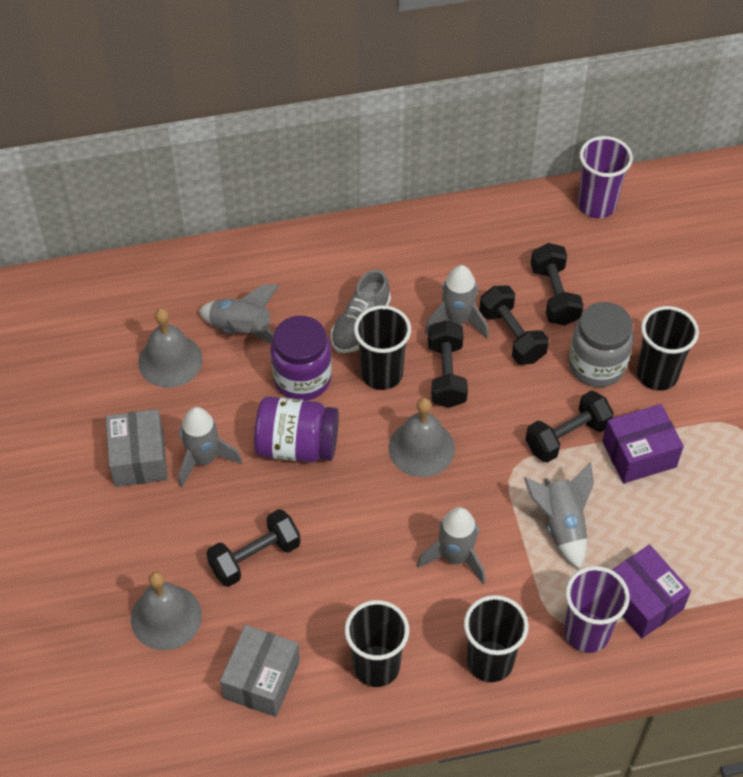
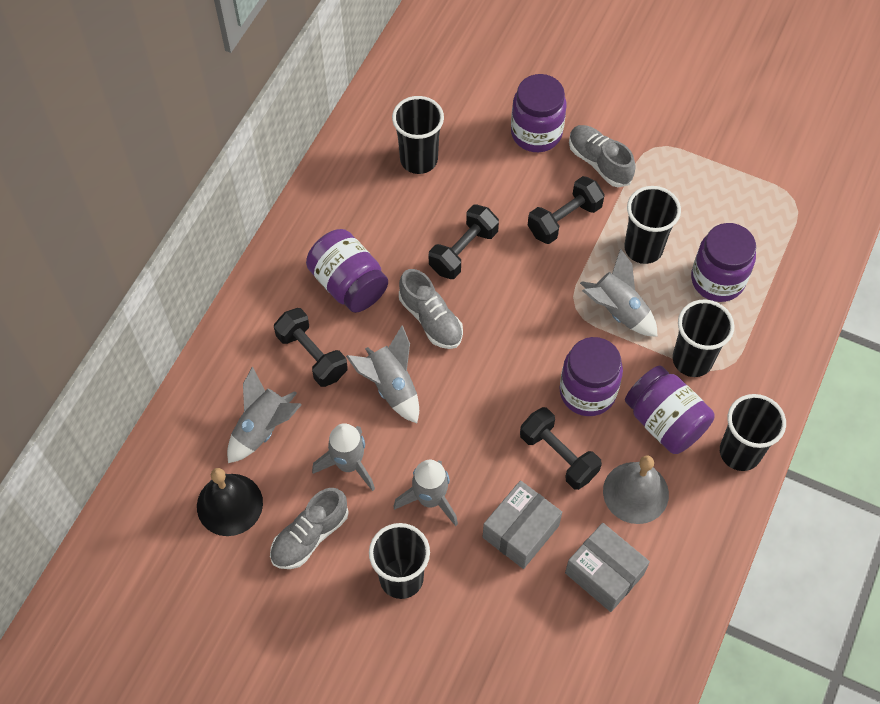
black bell: 0 -> 1
black cup: 4 -> 5
black dumbbell: 5 -> 4
grey bell: 3 -> 1
grey jar: 1 -> 0
grey shoe: 1 -> 3
purple box: 2 -> 0
purple cup: 2 -> 0
purple jar: 2 -> 5

